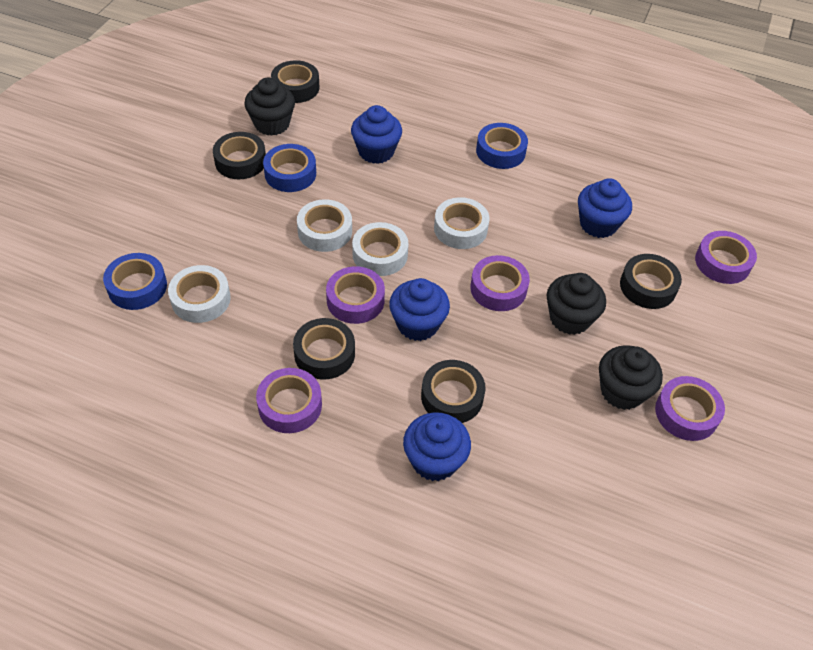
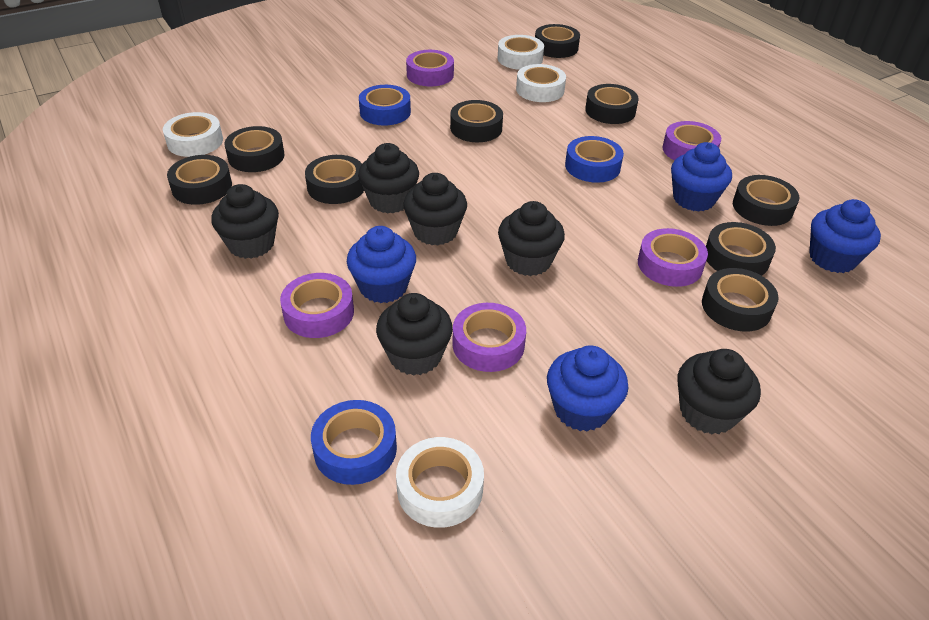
black cupcake: 3 -> 6
black tape: 5 -> 9

